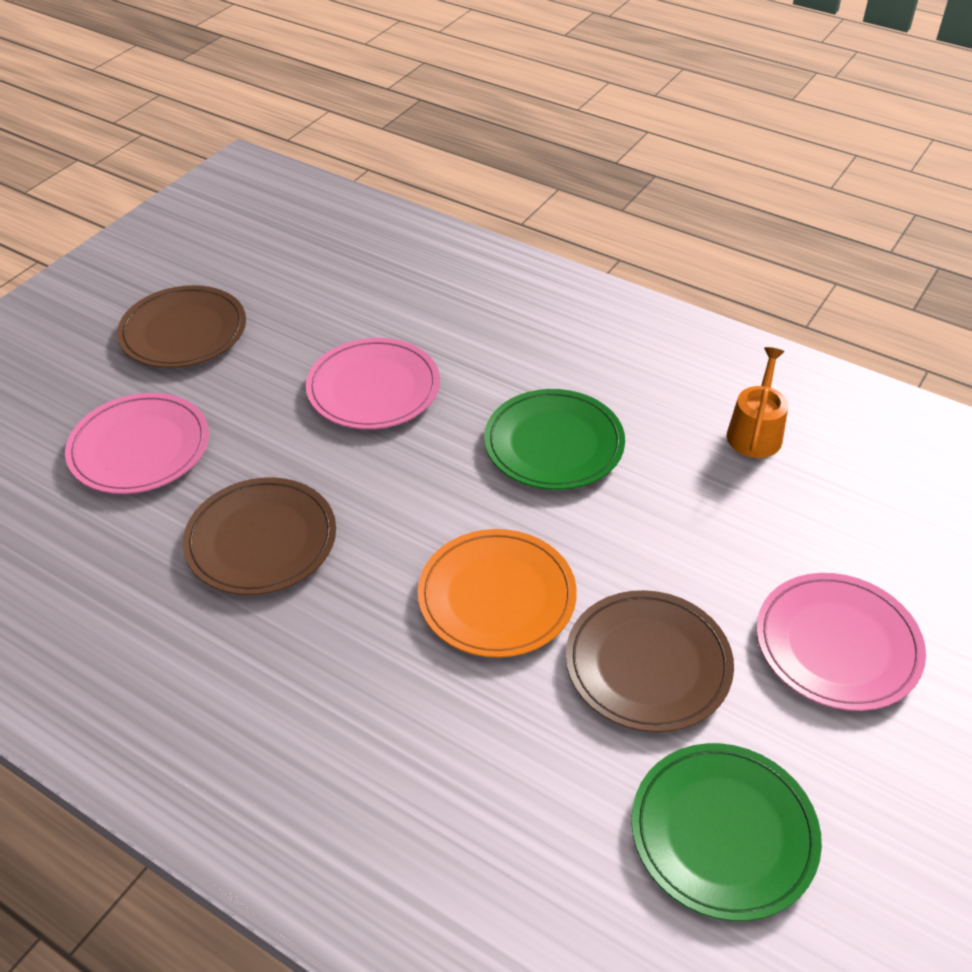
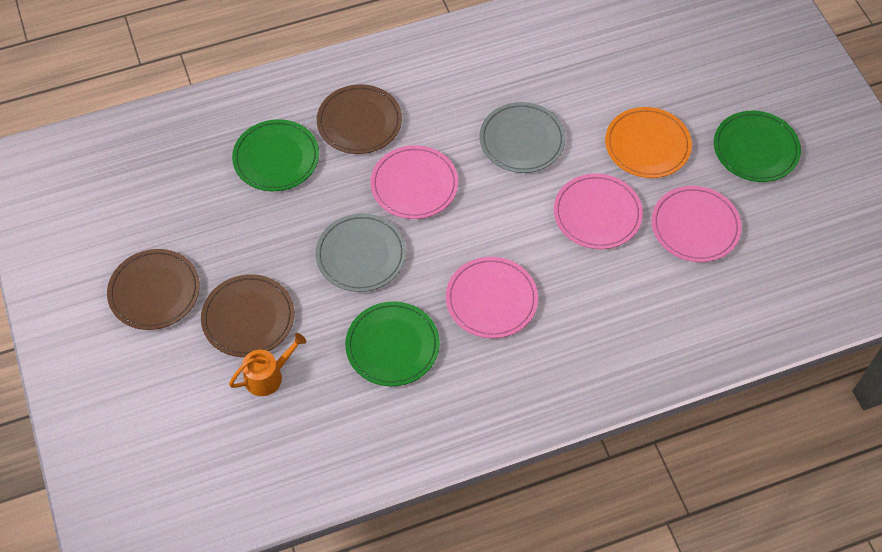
green plate: 2 -> 3
grey plate: 0 -> 2
pink plate: 3 -> 4

